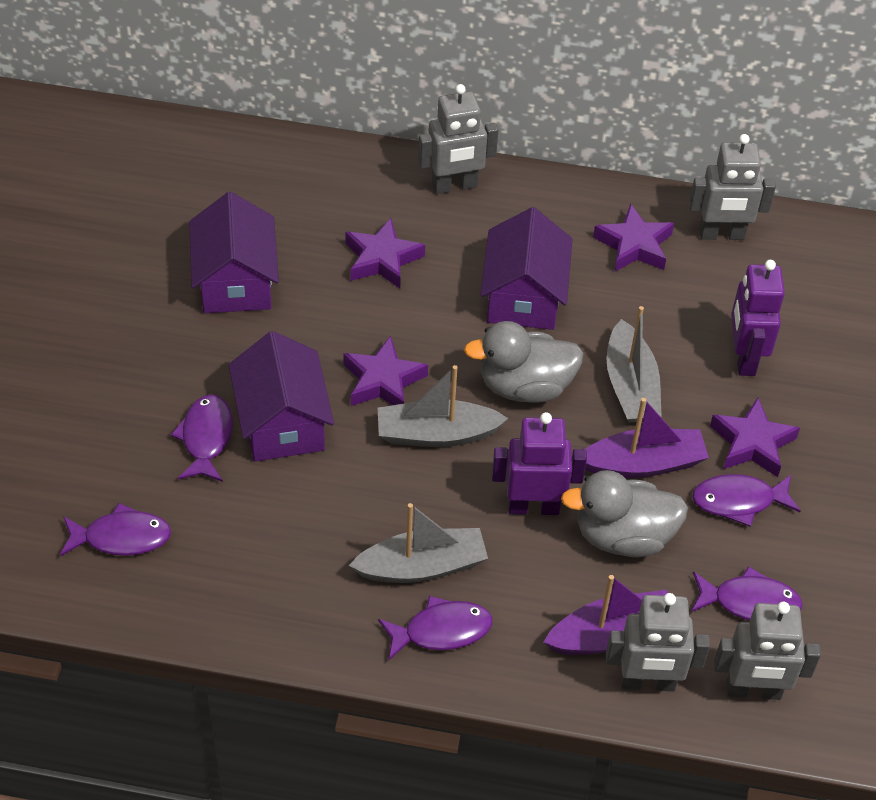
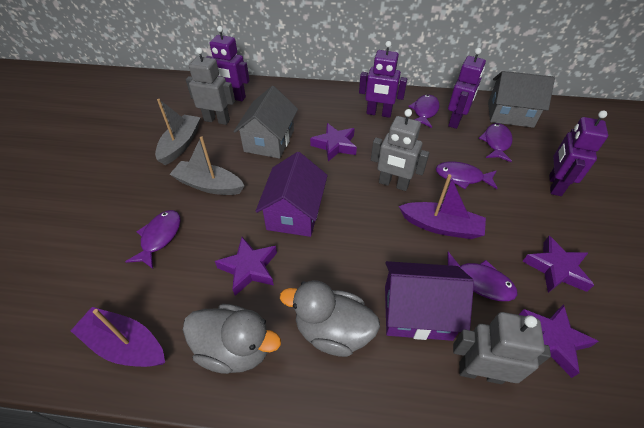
grey boat: 3 -> 2
grey house: 0 -> 2
grey robot: 4 -> 3
purple house: 3 -> 2
purple robot: 2 -> 4

